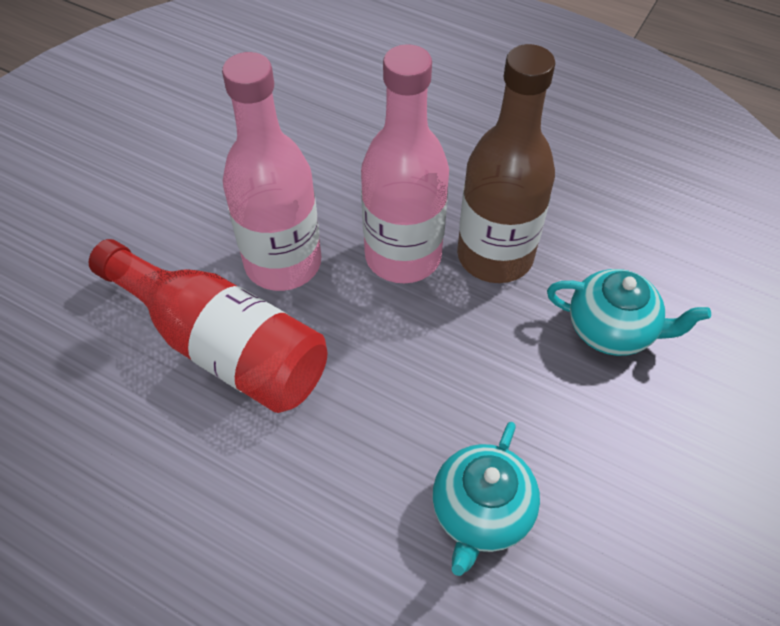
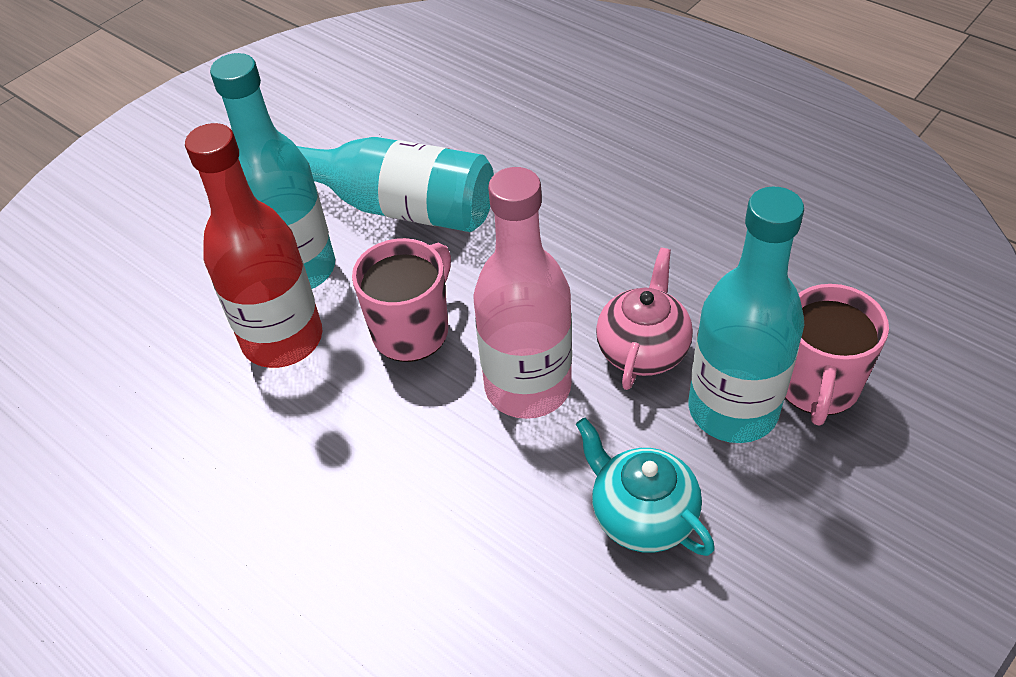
brown bottle: 1 -> 0
pink bottle: 2 -> 1
pink mug: 0 -> 2
pink teapot: 0 -> 1
turquoise bottle: 0 -> 3
turquoise teapot: 2 -> 1

